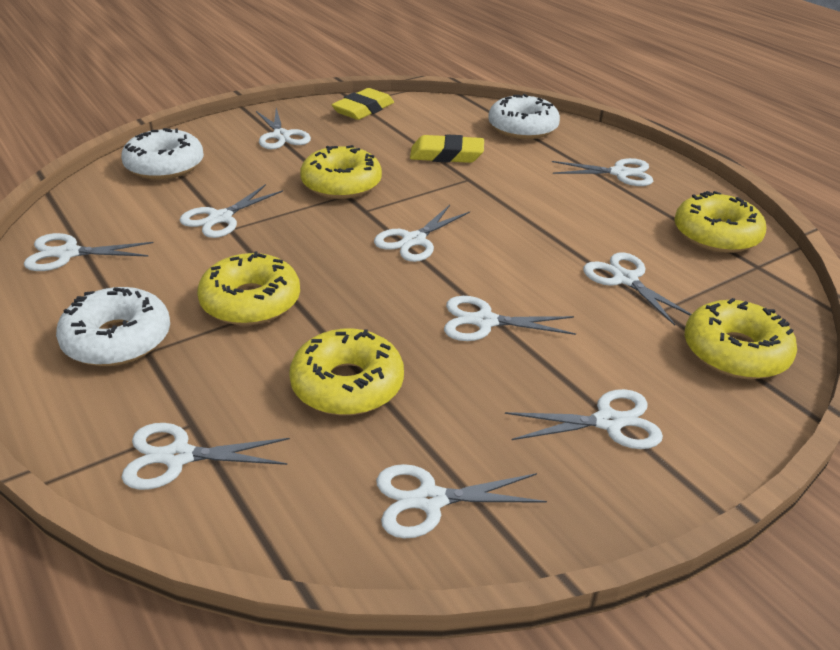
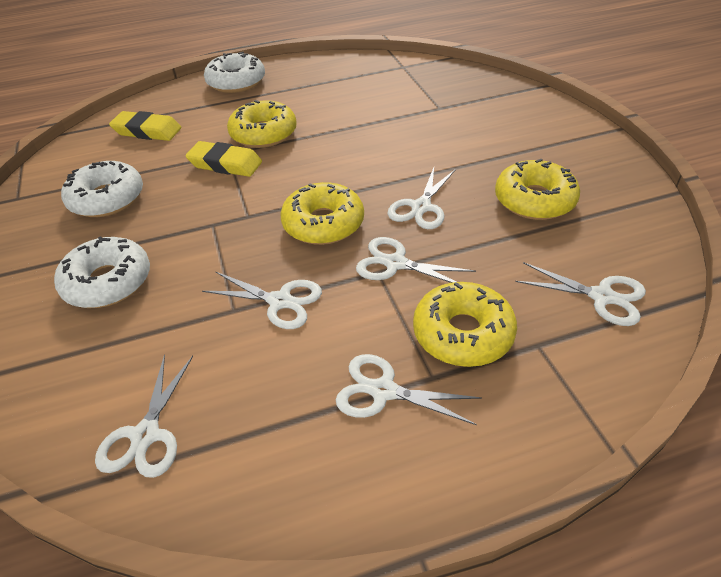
white scissors: 10 -> 6
yellow donut: 5 -> 4

